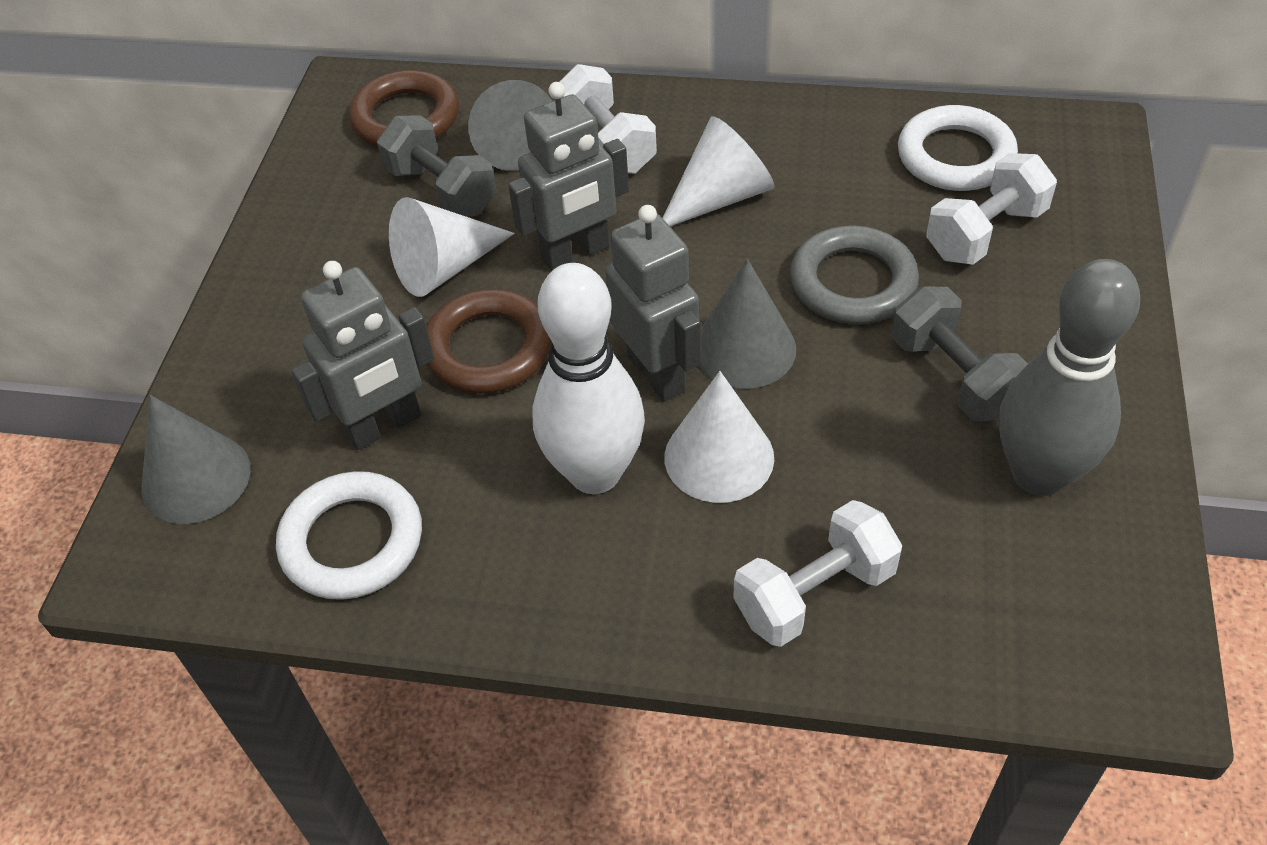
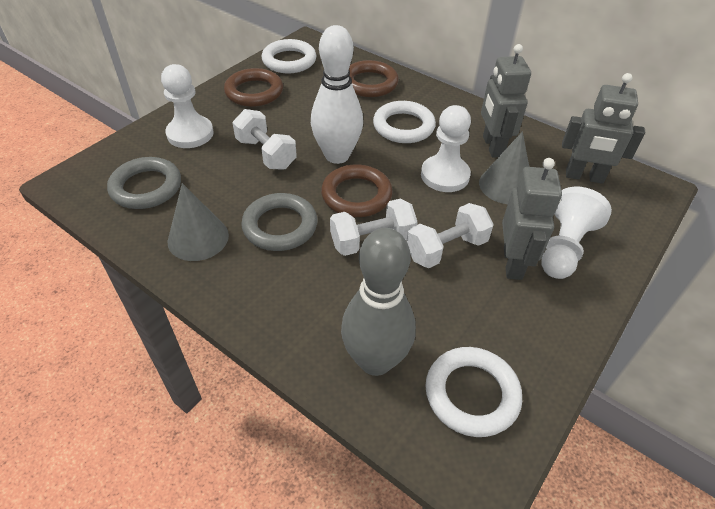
brown ring: 2 -> 3
grey cone: 3 -> 2
grey dumbbell: 2 -> 0
grey ring: 1 -> 2
white cone: 3 -> 0
white pawn: 0 -> 3
white ring: 2 -> 3

